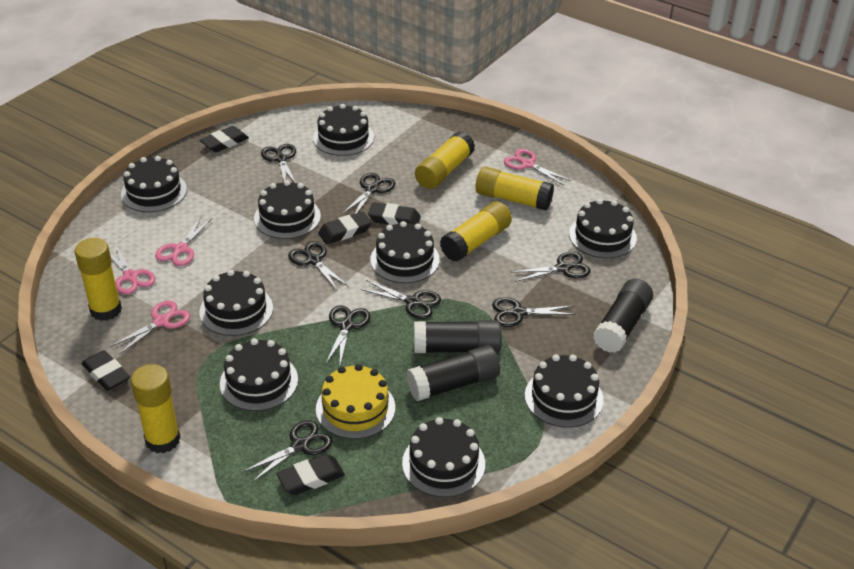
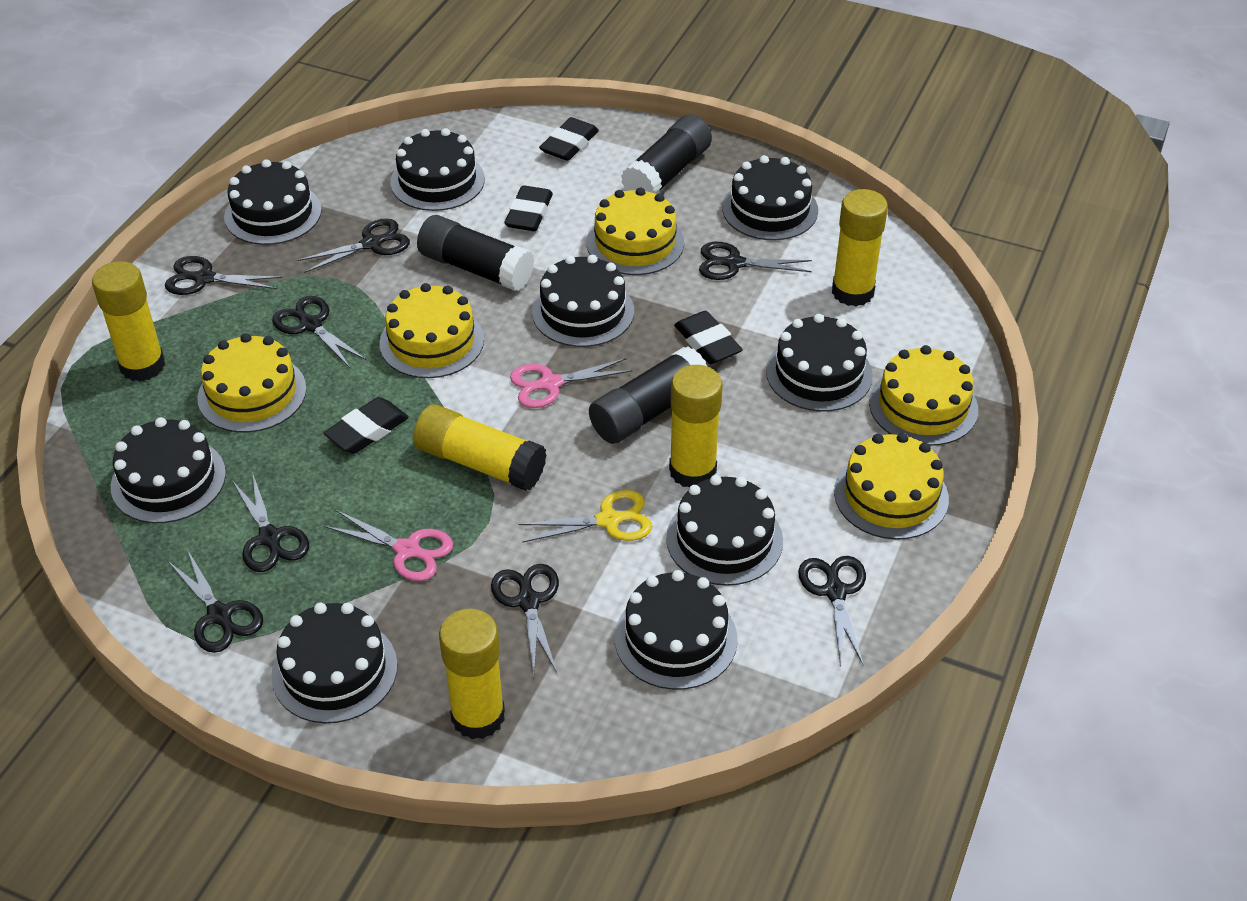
black eraser: 5 -> 4
pink scissors: 4 -> 2
yellow cake: 1 -> 5
yellow scissors: 0 -> 1

